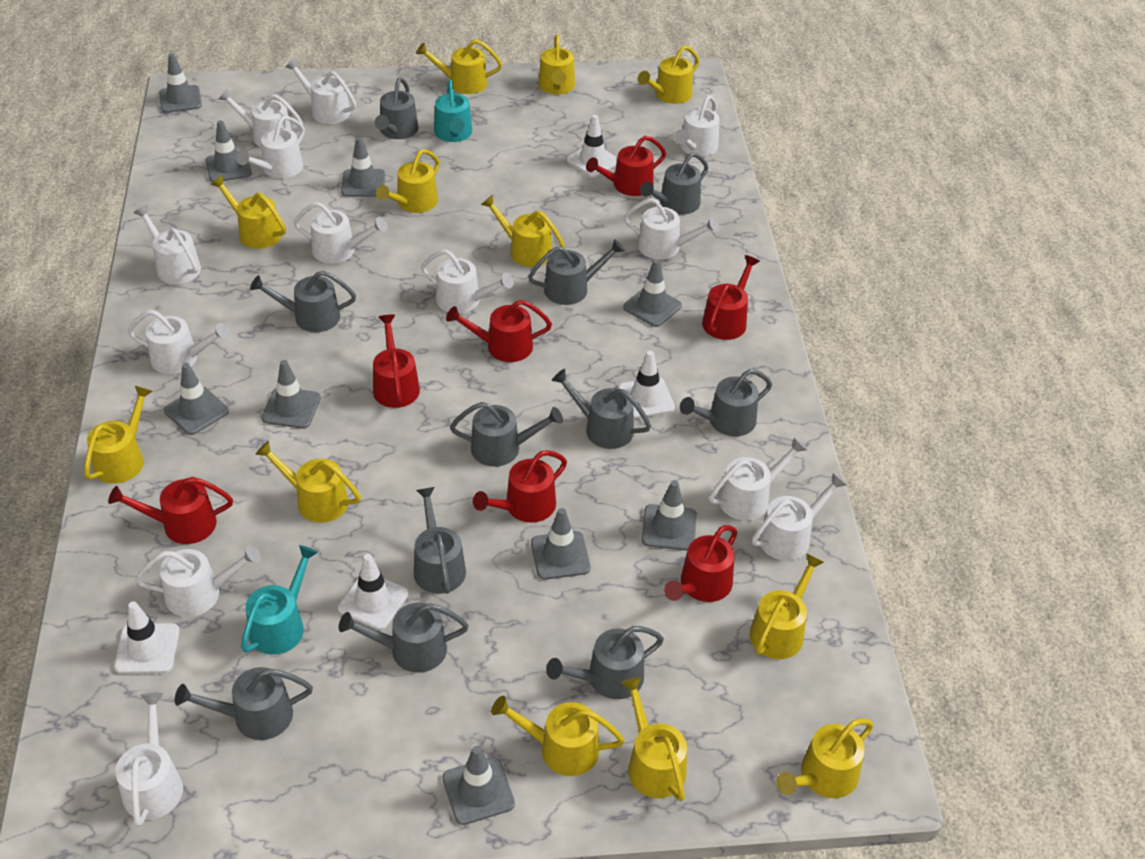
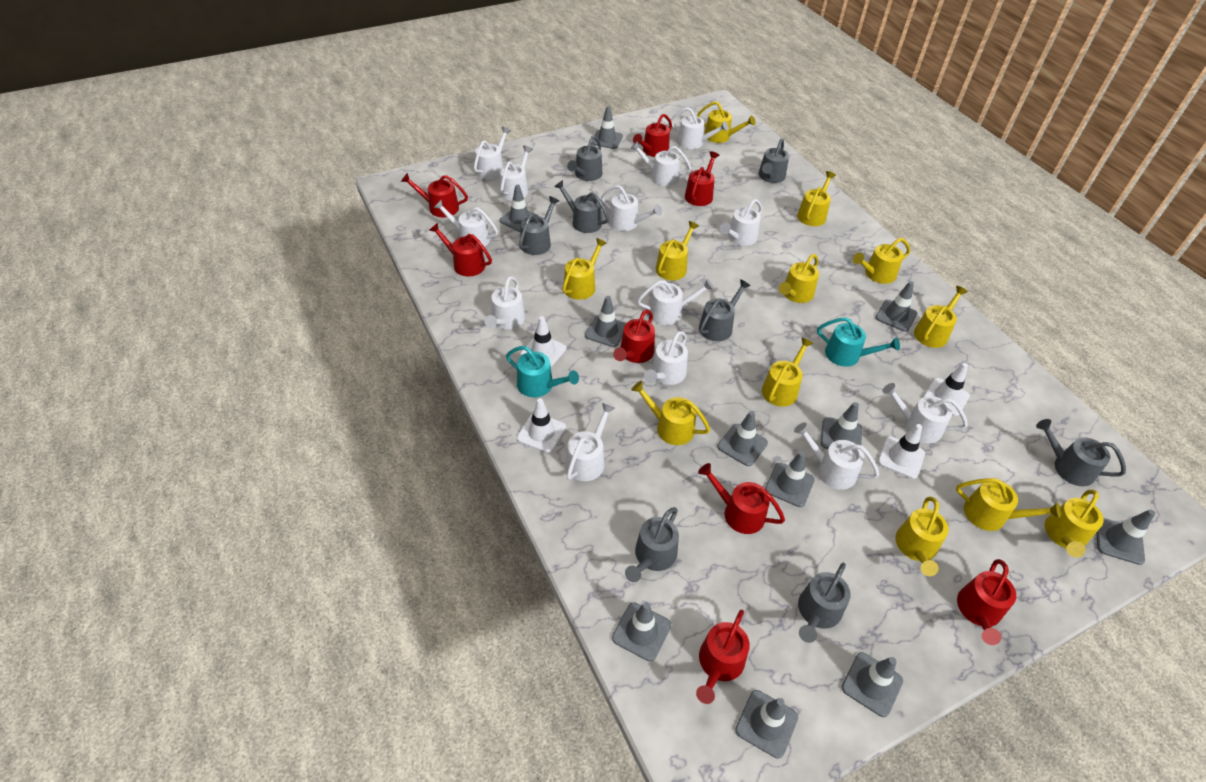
grey traffic cone: 9 -> 11
grey watering can: 11 -> 8
red watering can: 7 -> 8

